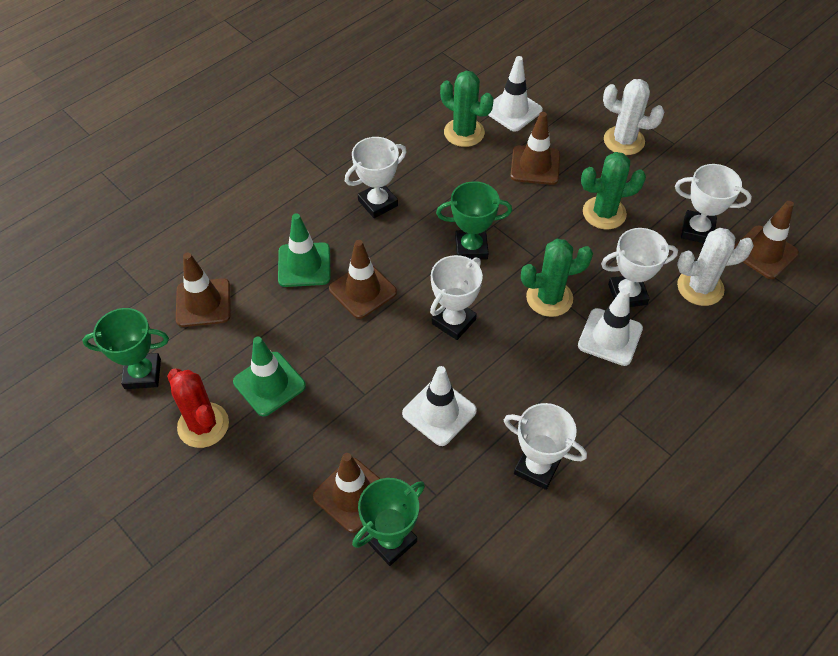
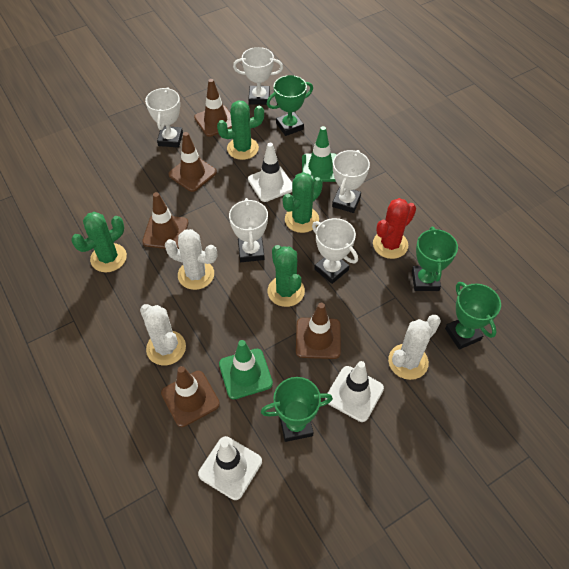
green cactus: 3 -> 4
green trophy: 3 -> 4
white cactus: 2 -> 3

